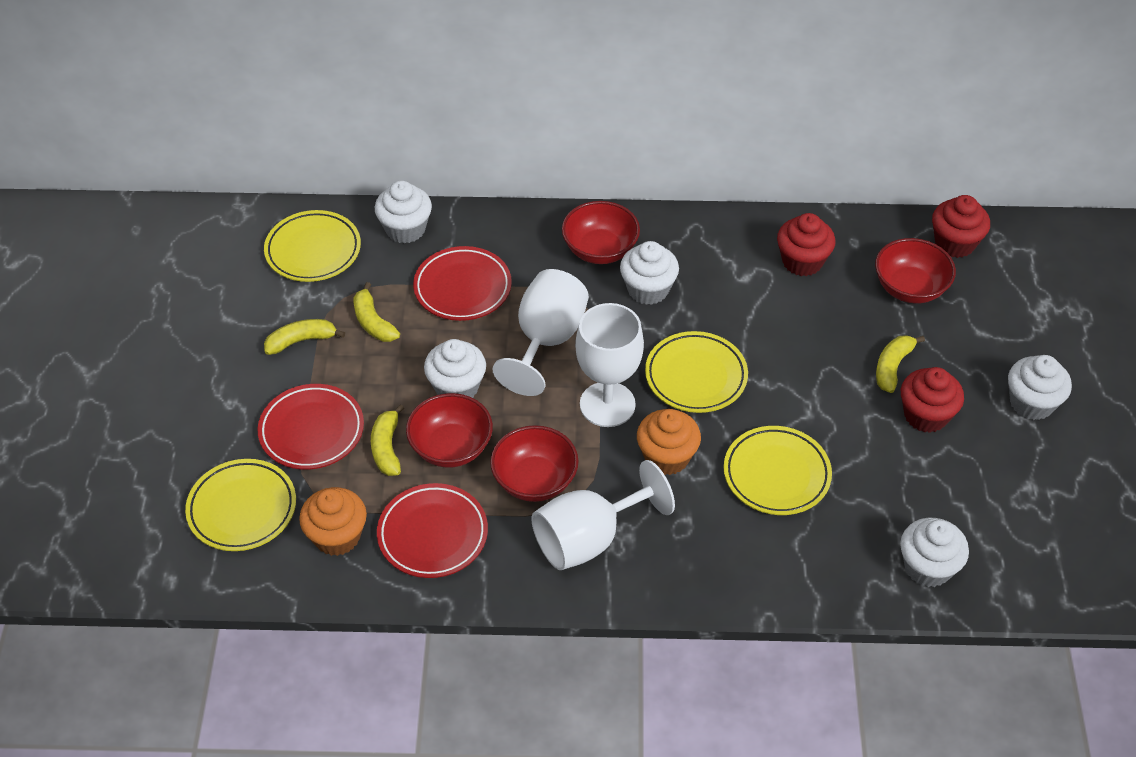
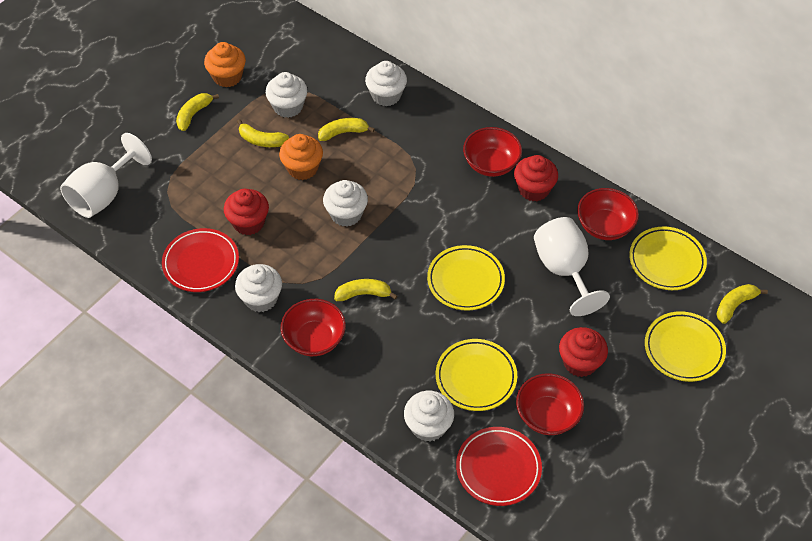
red plate: 3 -> 2
white goblet: 3 -> 2
yellow banana: 4 -> 5

